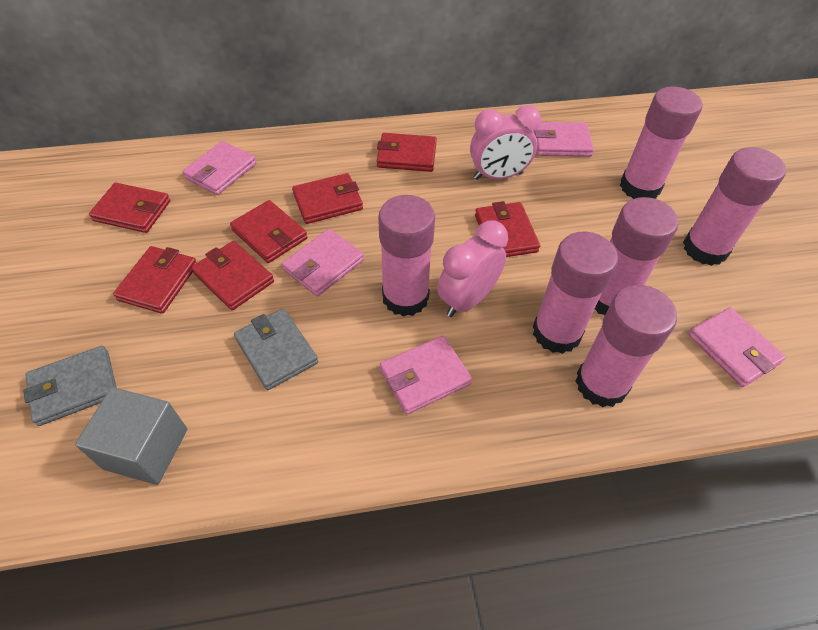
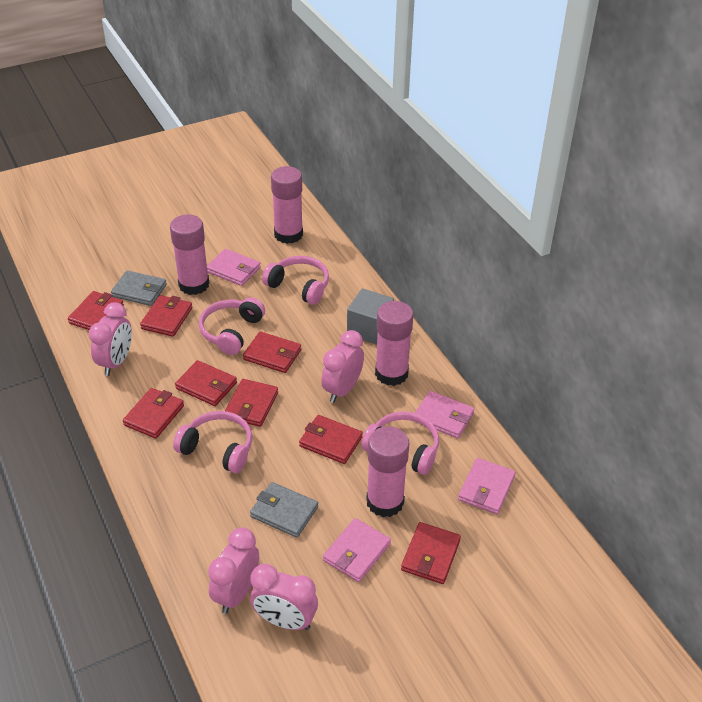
pink clock: 2 -> 4
pink glue stick: 6 -> 4
pink headphones: 0 -> 4
pink wallet: 5 -> 4
red wallet: 7 -> 8

